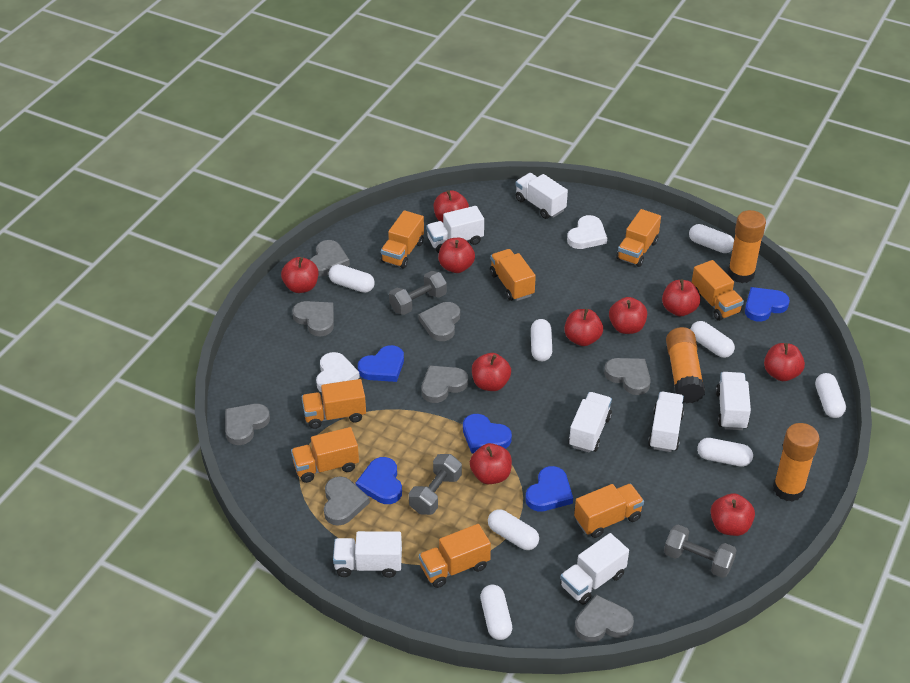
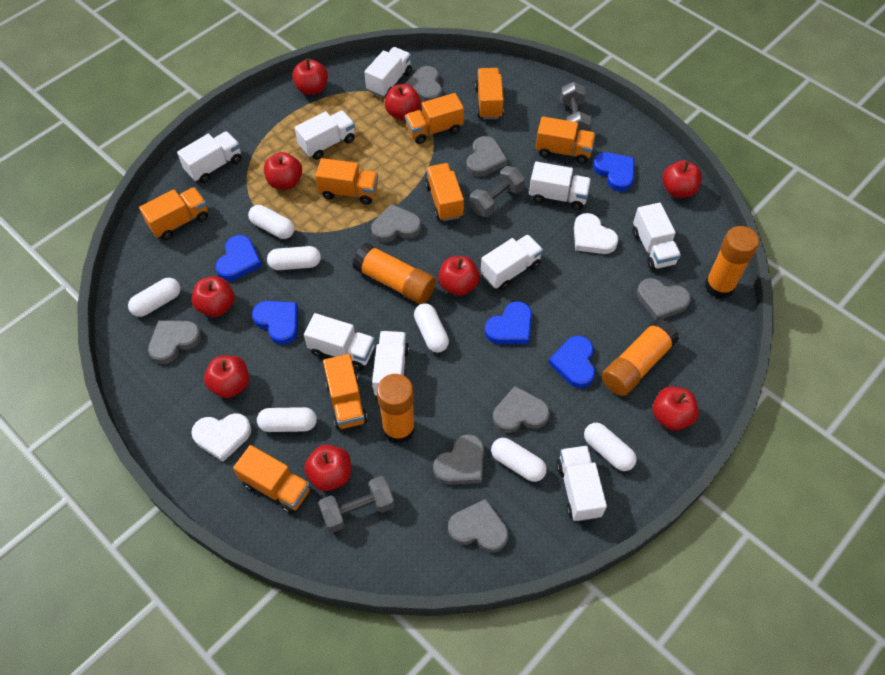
orange glue stick: 3 -> 4
red apple: 10 -> 9
white capsule: 8 -> 7
white truck: 7 -> 9

